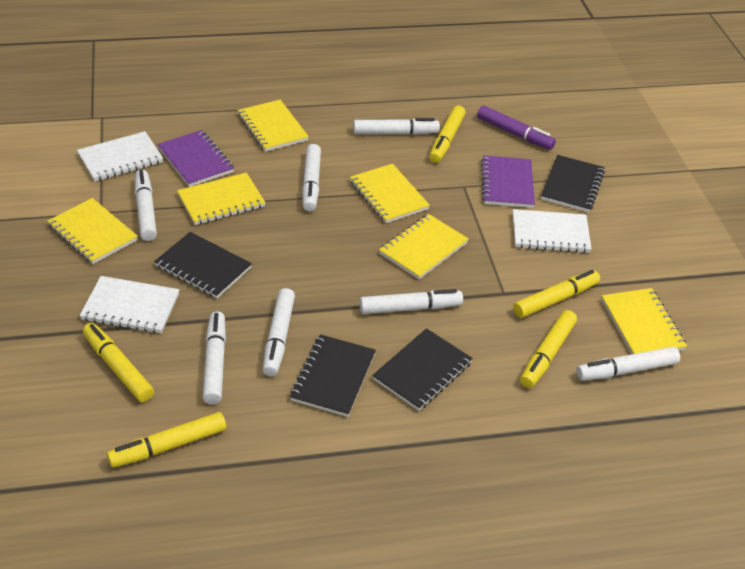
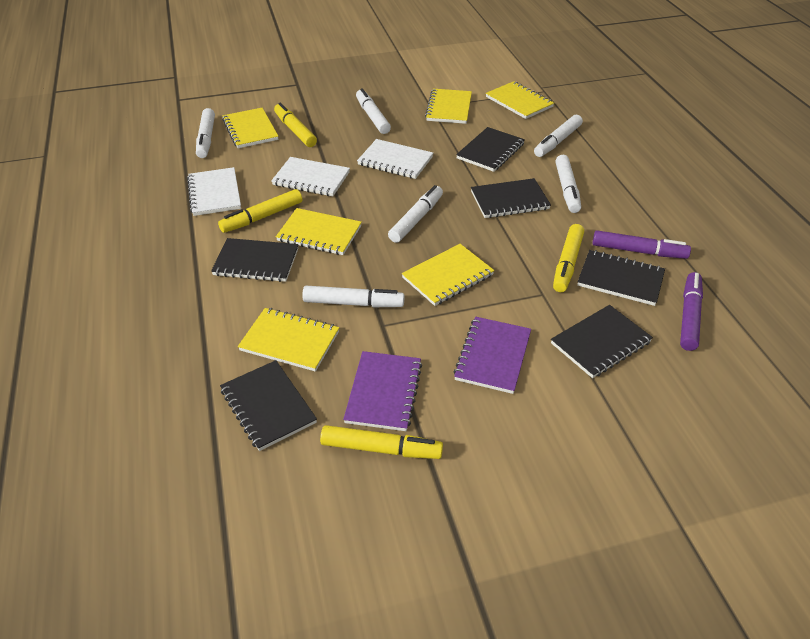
black notebook: 4 -> 6
purple marker: 1 -> 2
white marker: 7 -> 6
yellow marker: 5 -> 4

